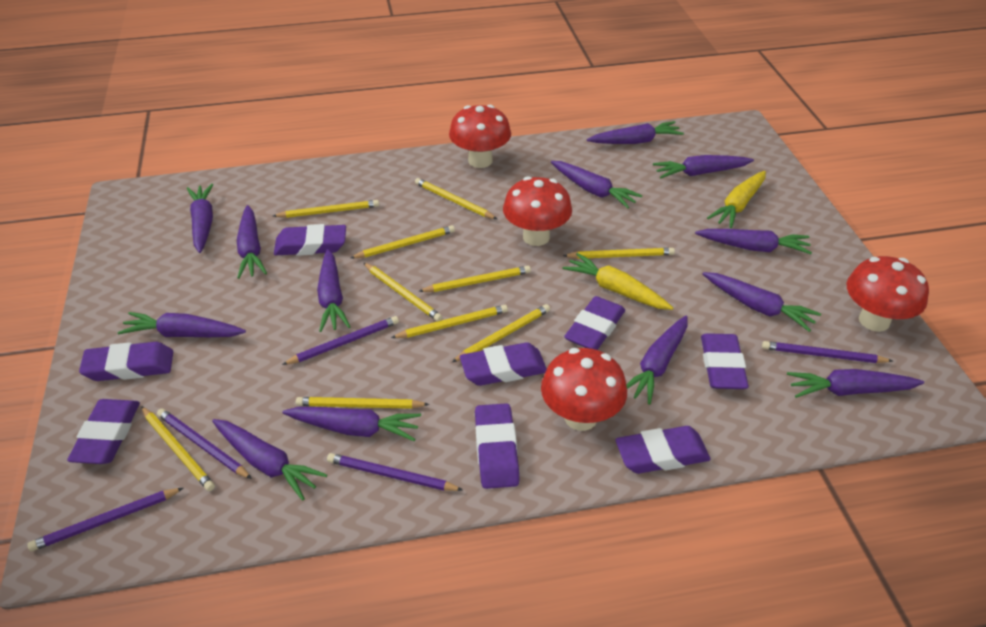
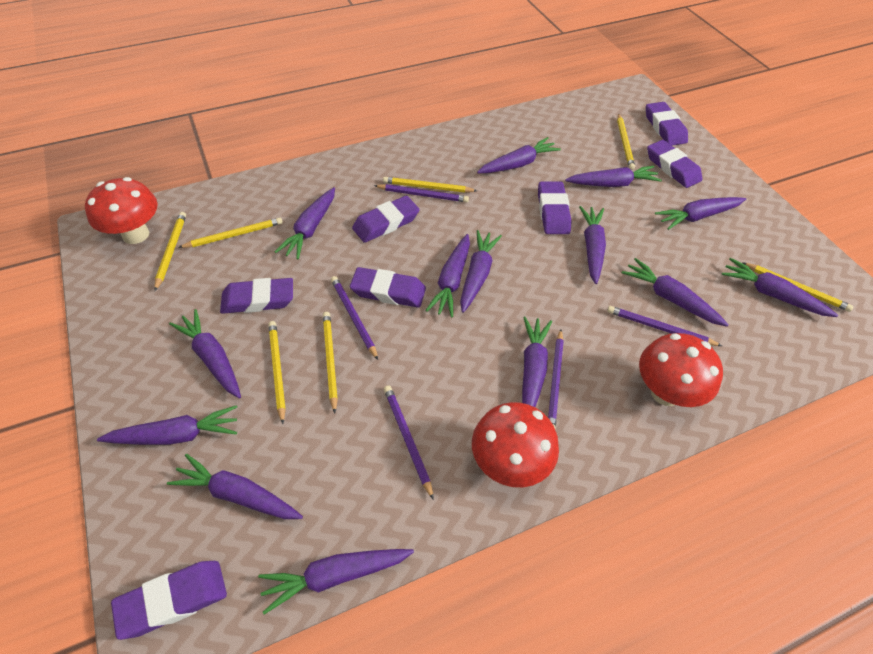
purple carrot: 13 -> 14
purple eraser: 8 -> 7
red mushroom: 4 -> 3
yellow carrot: 2 -> 0
yellow pencil: 10 -> 7

